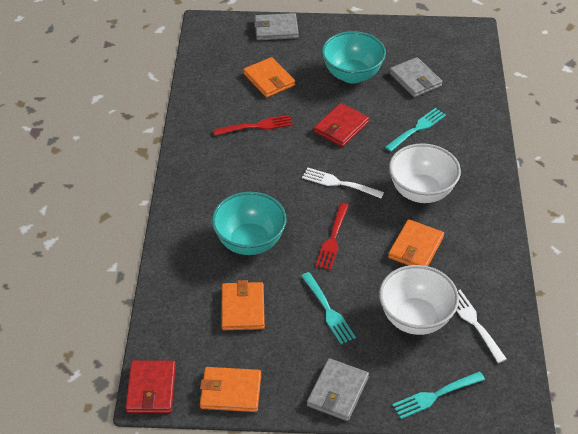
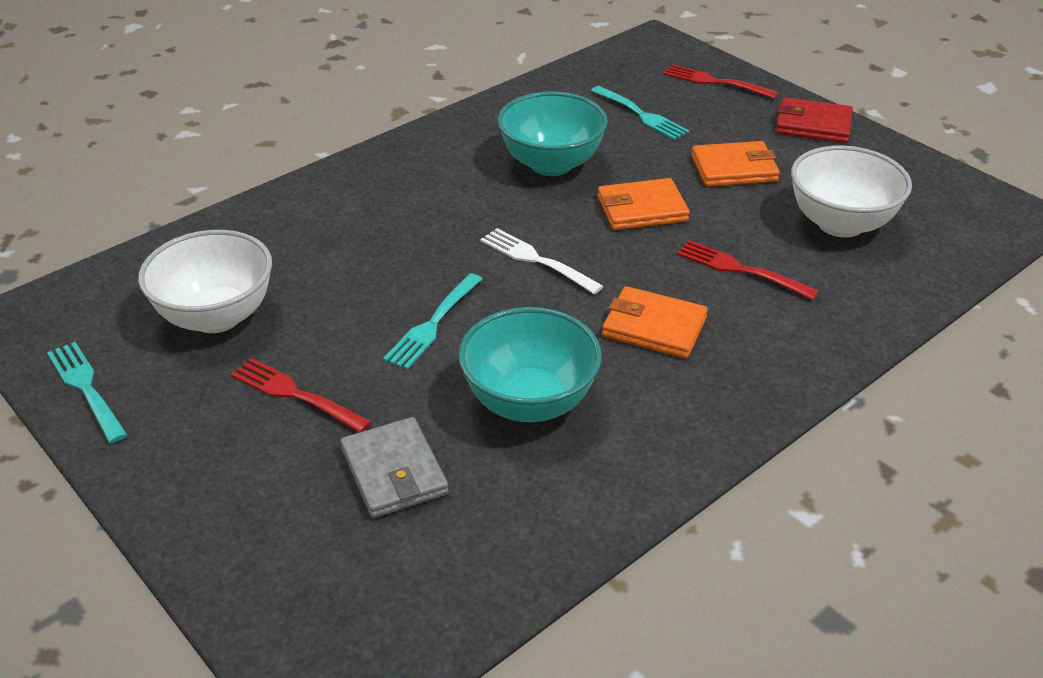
grey wallet: 3 -> 1
orange wallet: 4 -> 3
red fork: 2 -> 3
red wallet: 2 -> 1
white fork: 2 -> 1

